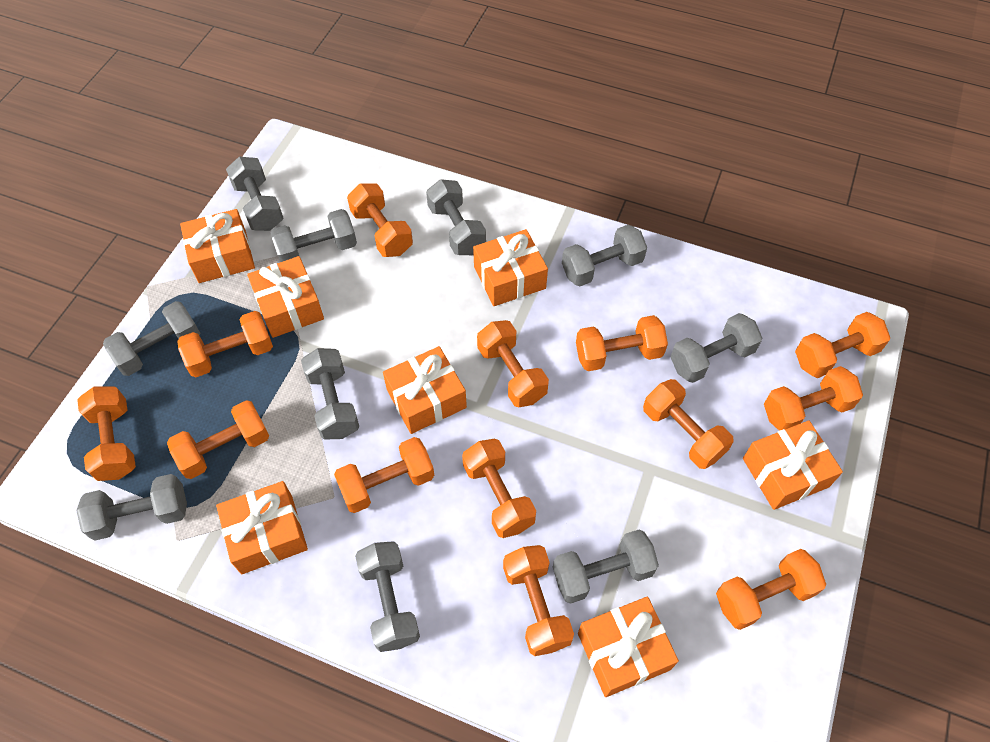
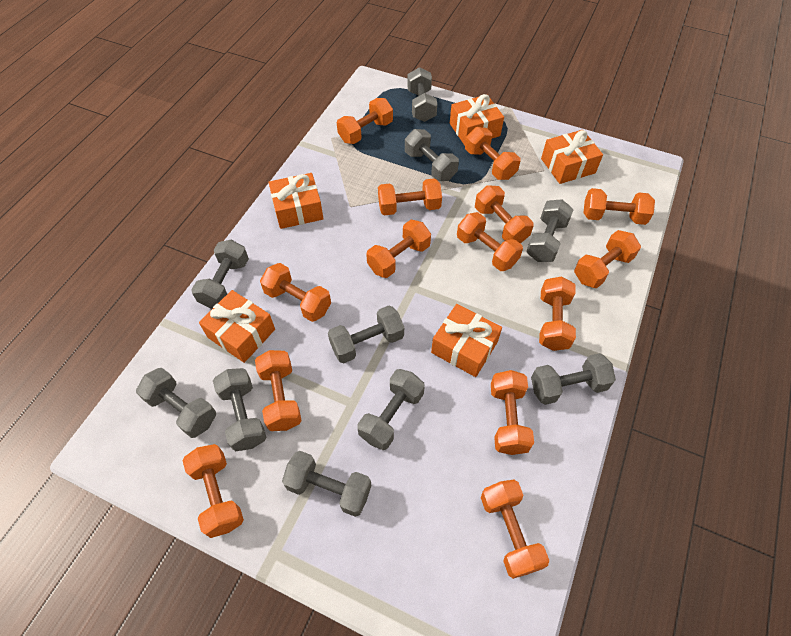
orange dumbbell: 13 -> 14
orange gift: 7 -> 5

